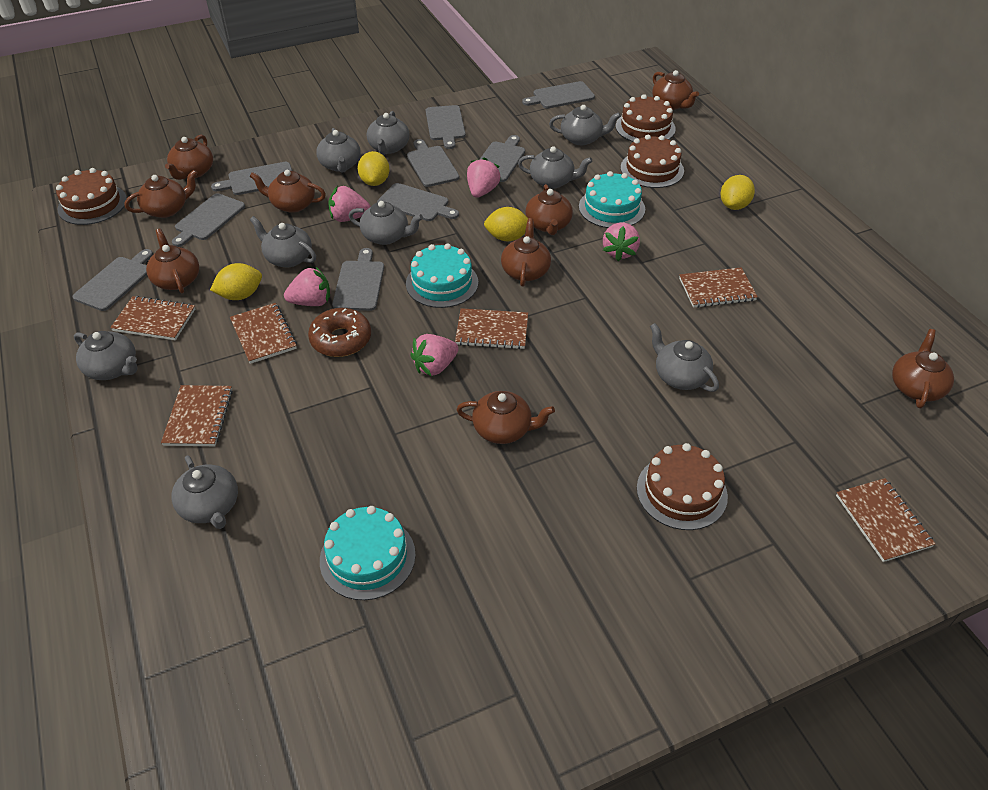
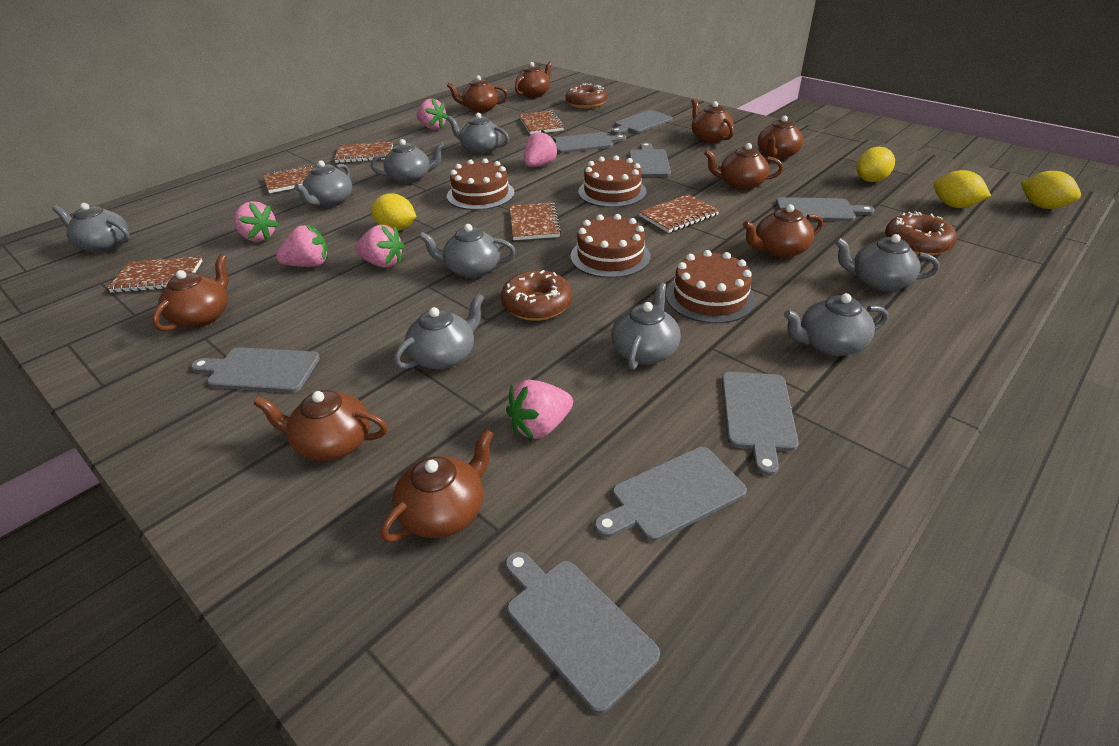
brown donut: 1 -> 3
grey cutting board: 9 -> 8
pink strawberry: 5 -> 6
turquoise cake: 3 -> 0

